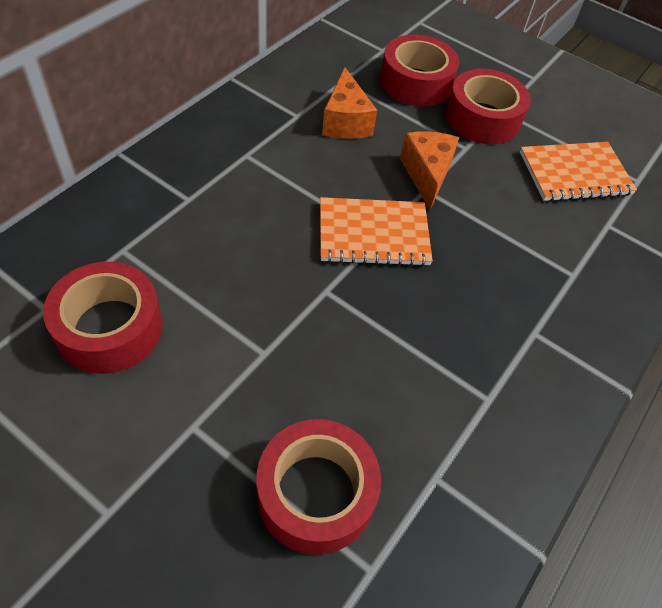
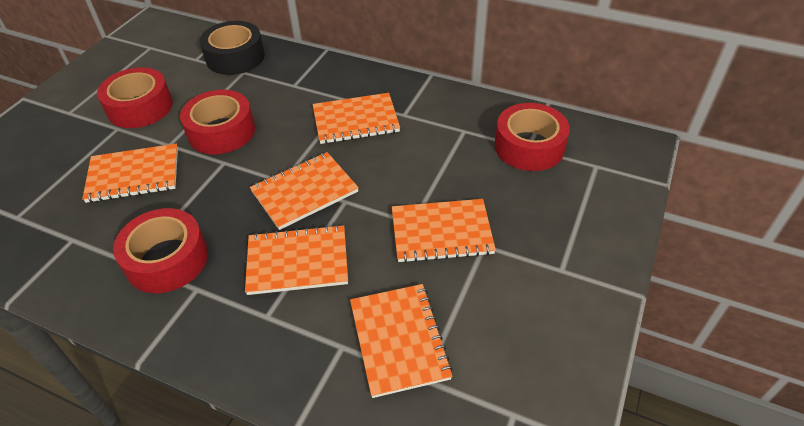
black tape: 0 -> 1
orange cheese: 2 -> 0
orange notebook: 2 -> 6

